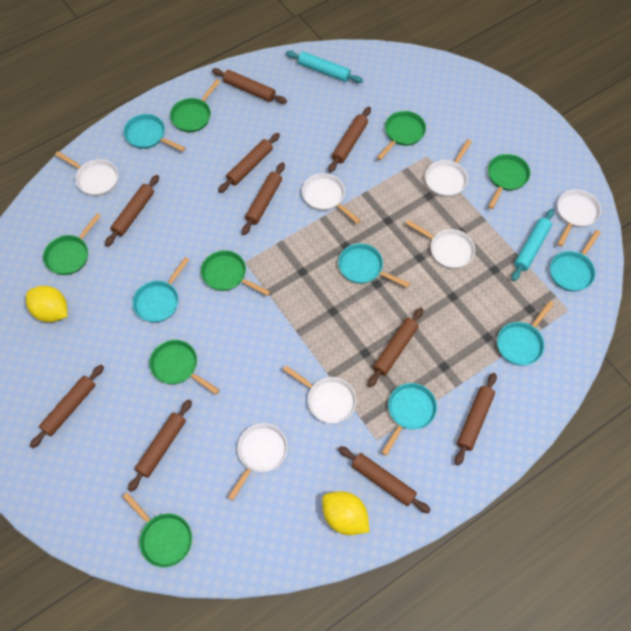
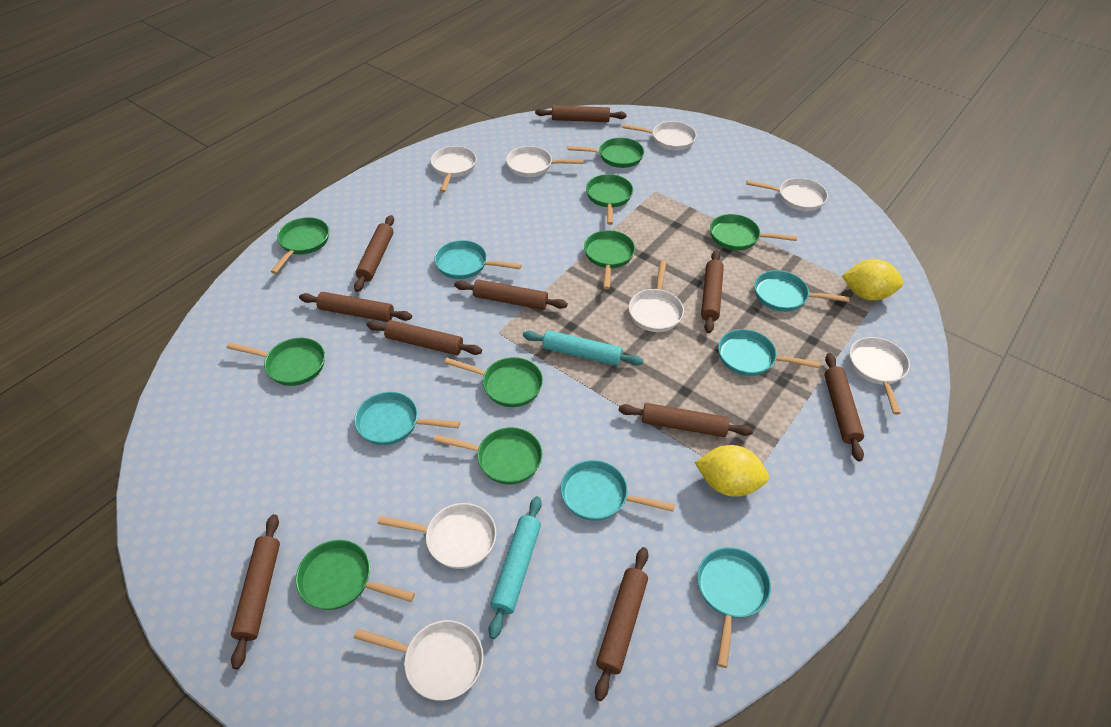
green pan: 7 -> 9
white pan: 7 -> 8

